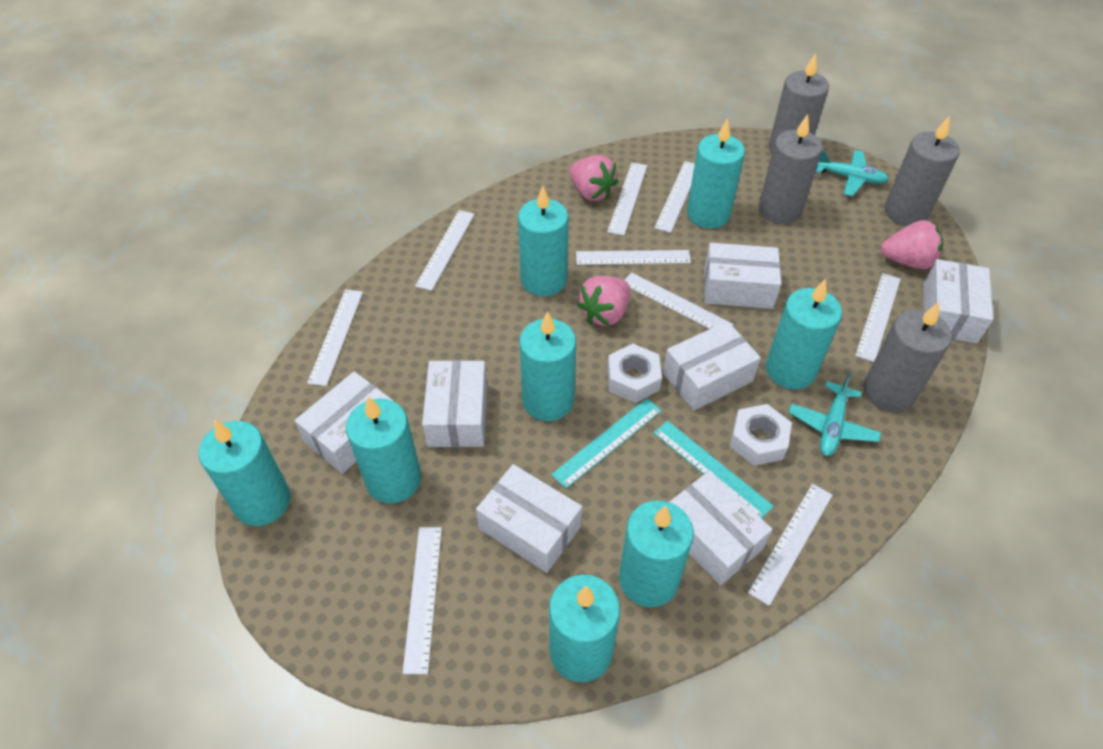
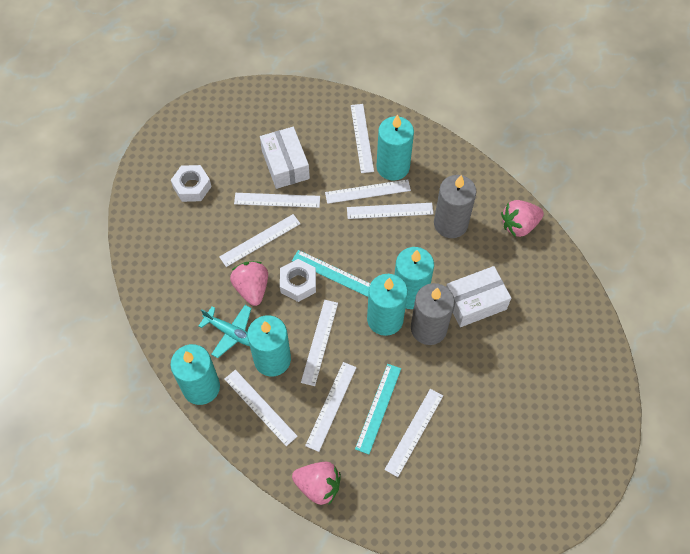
grey candle: 4 -> 2
turquoise candle: 8 -> 5
turquoise plane: 2 -> 1
white box: 7 -> 2

